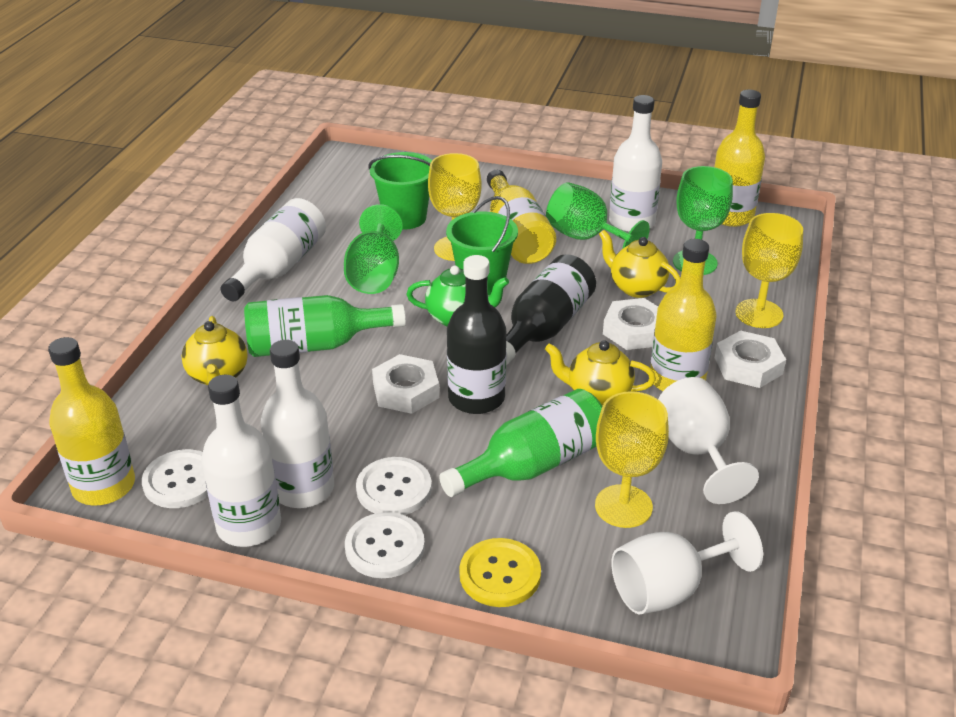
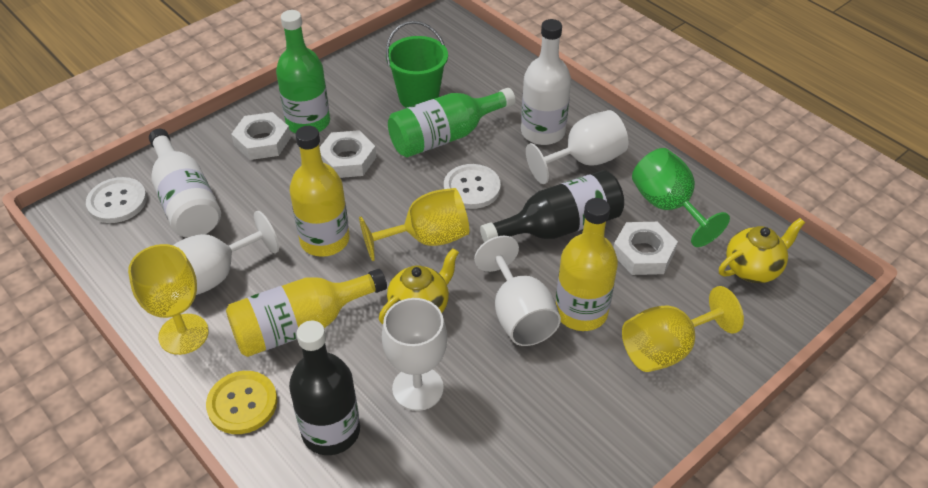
green bucket: 2 -> 1
green goblet: 3 -> 1
green teapot: 1 -> 0
white bottle: 4 -> 2
white button: 3 -> 2
white goblet: 2 -> 4
yellow bottle: 4 -> 3
yellow teapot: 3 -> 2

